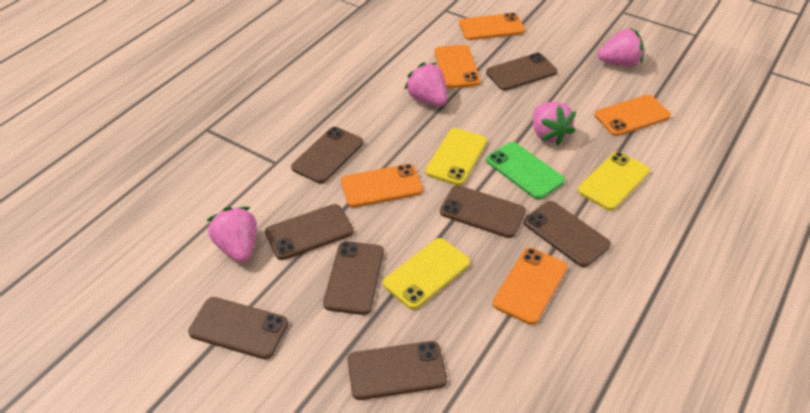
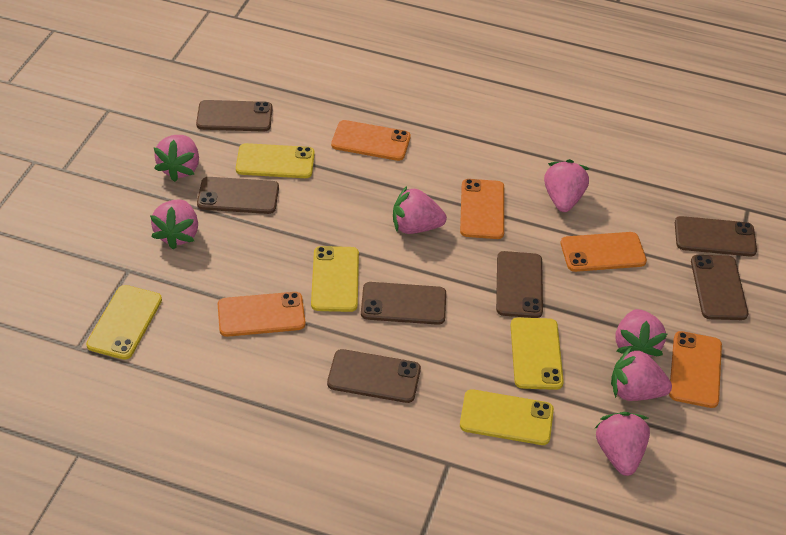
brown phone: 8 -> 7
green phone: 1 -> 0
pink strawberry: 4 -> 7
yellow phone: 3 -> 5

